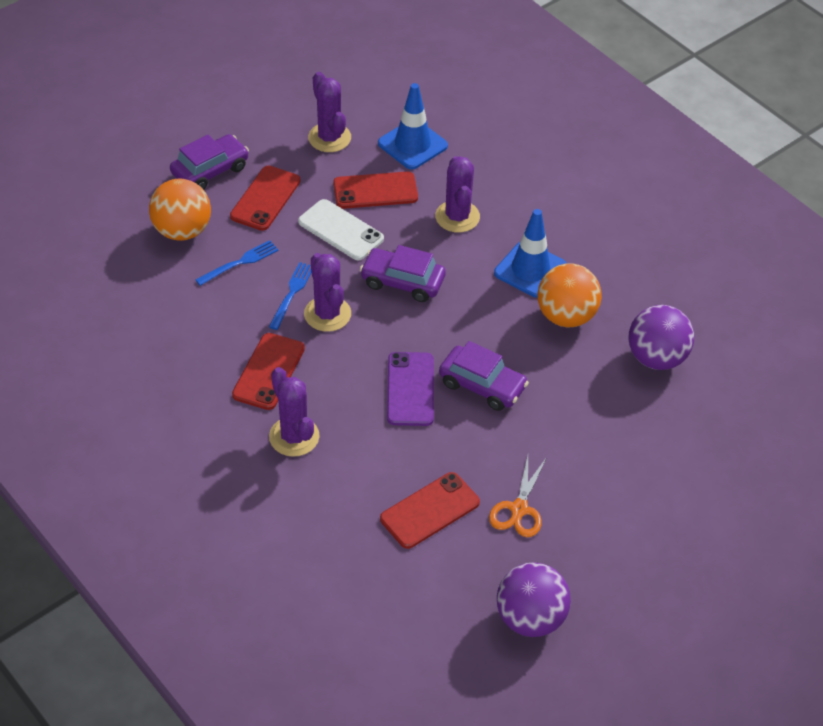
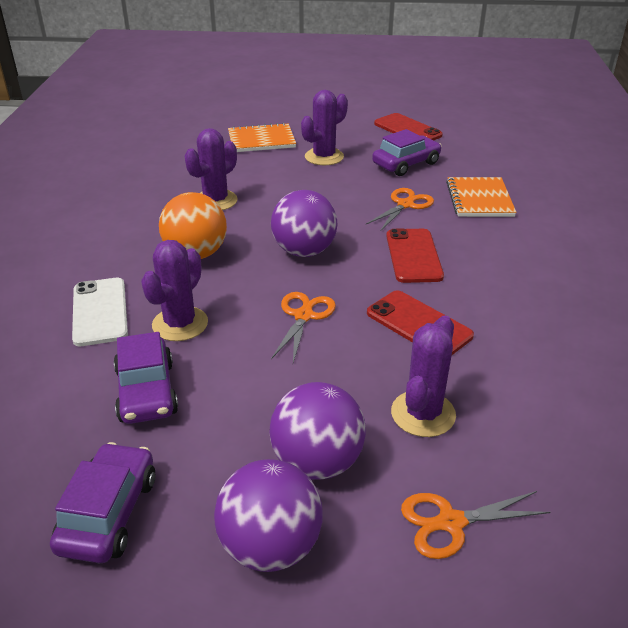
blue fork: 2 -> 0
blue traffic cone: 2 -> 0
orange ball: 2 -> 1
orange notebook: 0 -> 2
orange scissors: 1 -> 3
purple ball: 2 -> 3
purple phone: 1 -> 0
red phone: 4 -> 3

